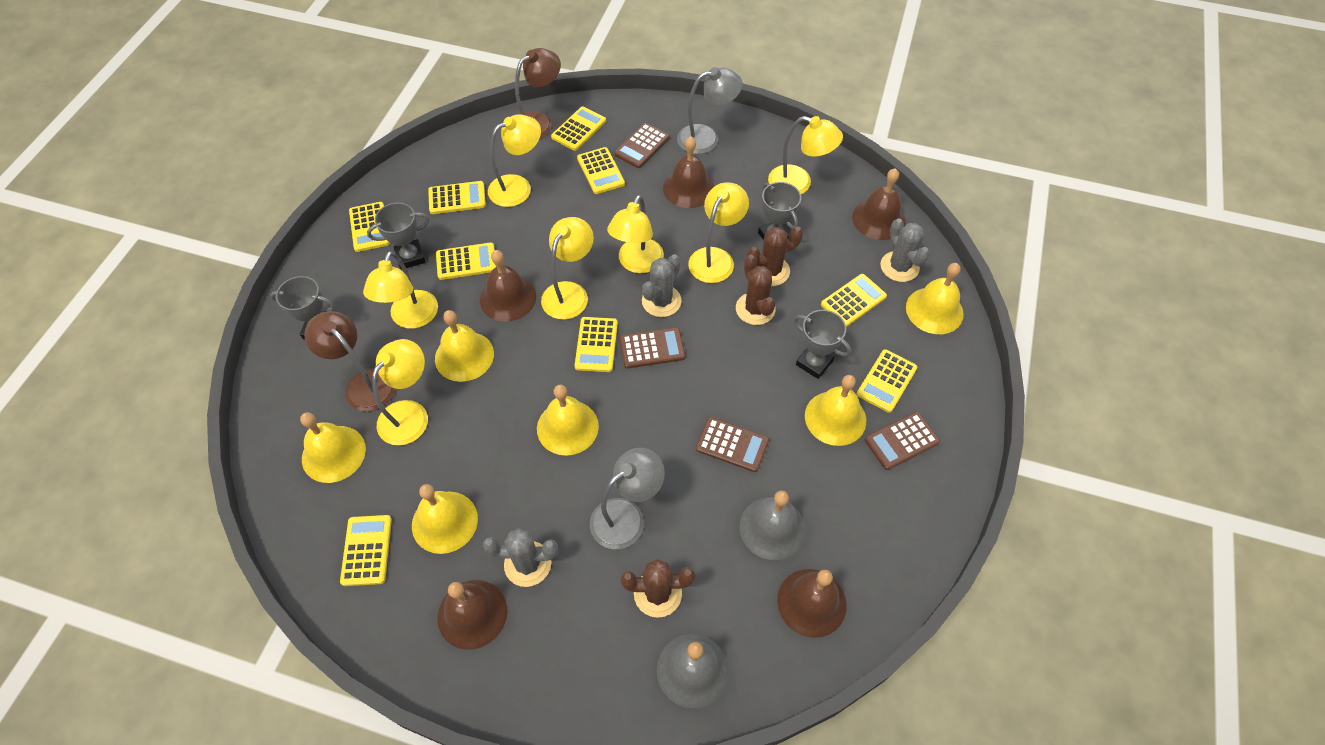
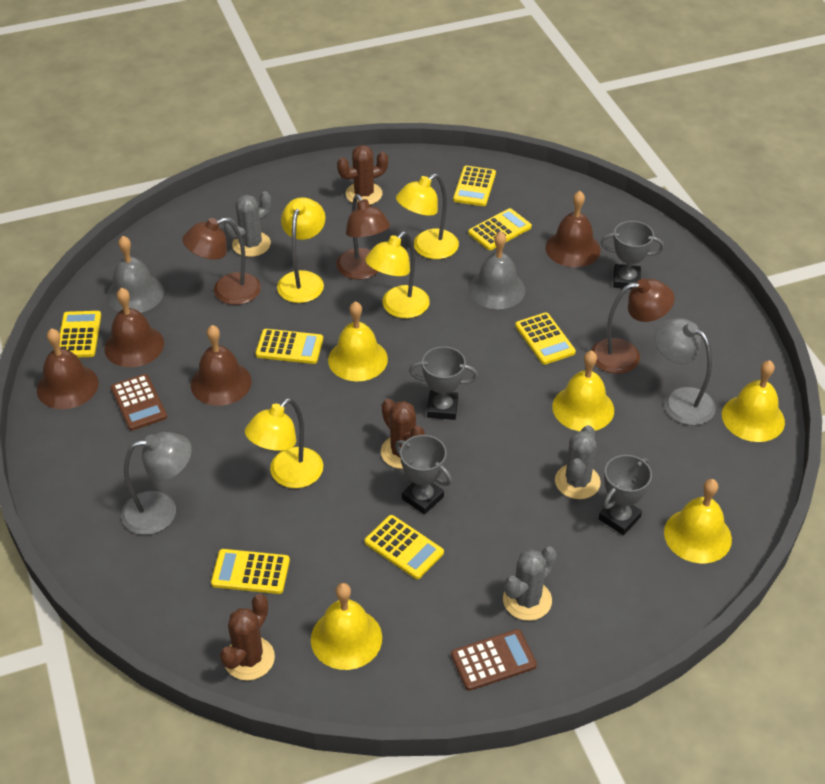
brown bell: 5 -> 4
brown calculator: 4 -> 2
brown lamp: 2 -> 3
yellow bell: 6 -> 5
yellow calculator: 9 -> 7
yellow lamp: 7 -> 4

